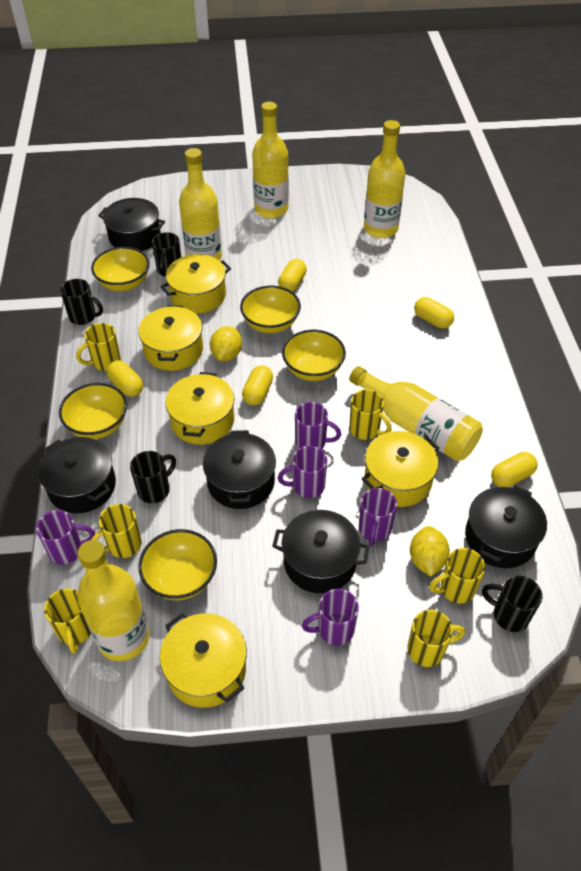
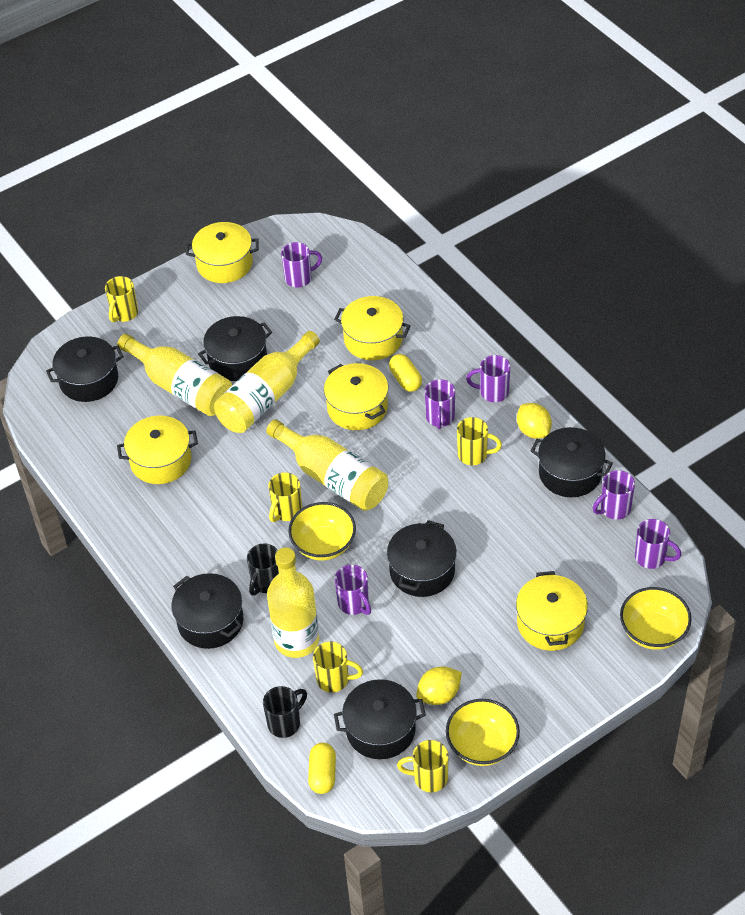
black mug: 4 -> 2
black pot: 5 -> 6
purple mug: 5 -> 6
yellow bottle: 5 -> 4
yellow bowl: 5 -> 3
yellow capsule: 5 -> 2
yellow mug: 6 -> 5

